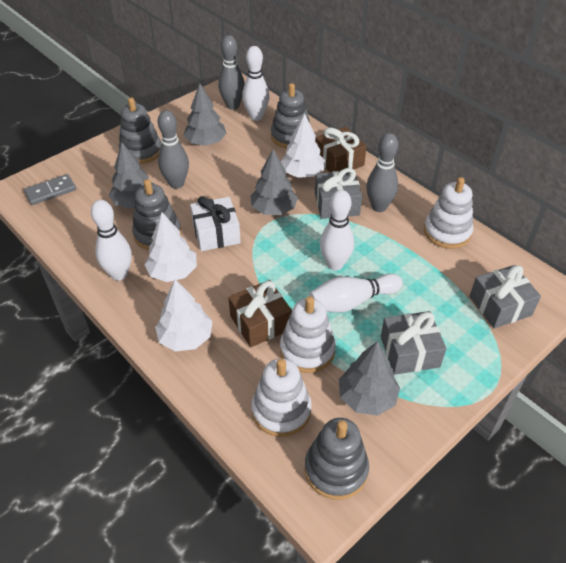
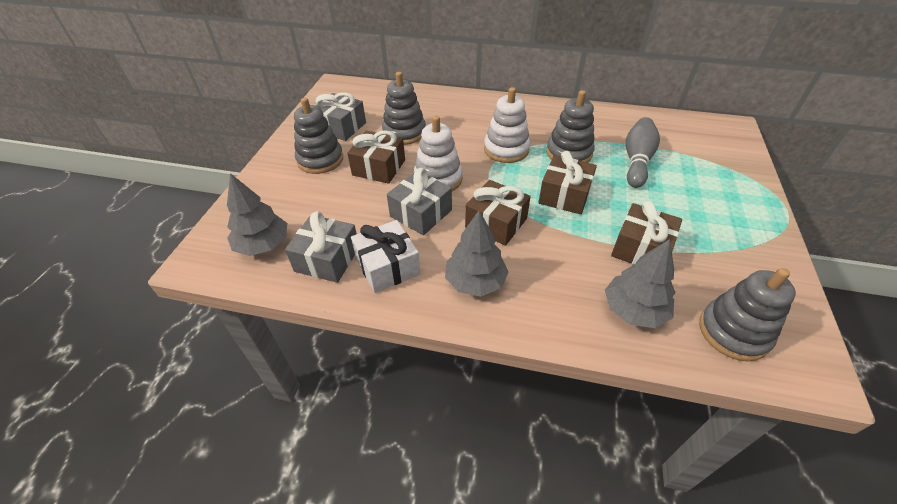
brown gift: 2 -> 4
grey bowling pin: 3 -> 1
grey domino: 1 -> 0
grey tree: 4 -> 3
white bowling pin: 4 -> 0
white stacking toy: 3 -> 2
white tree: 3 -> 0

